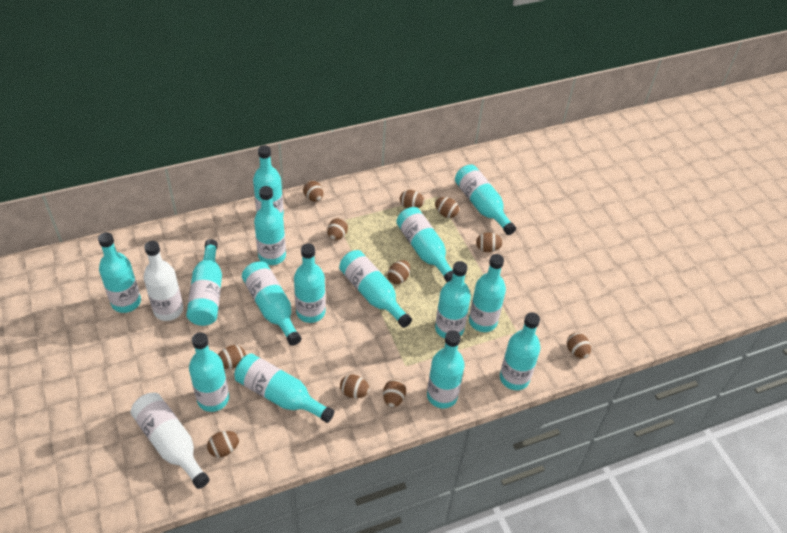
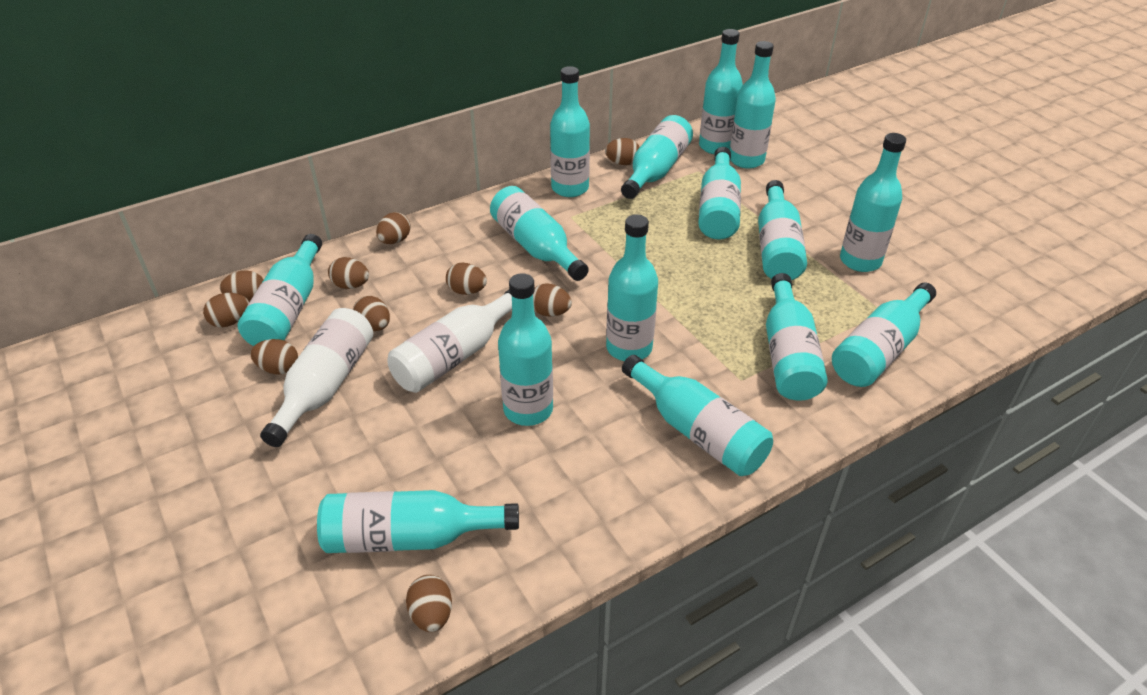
brown egg: 11 -> 10

